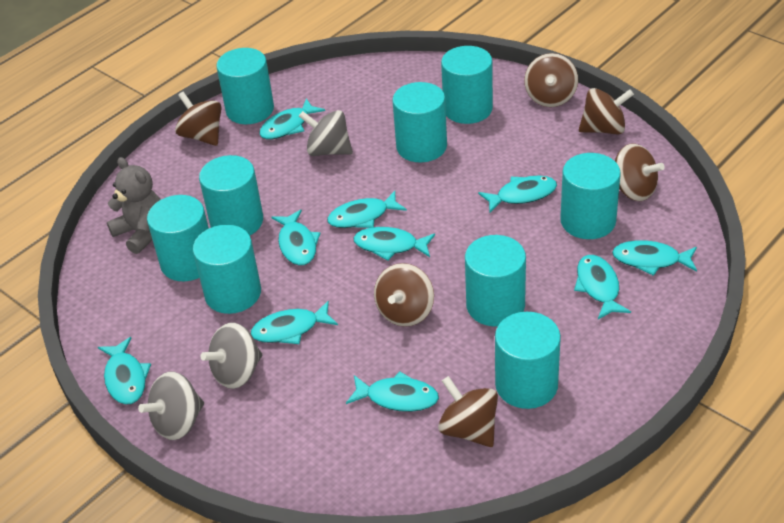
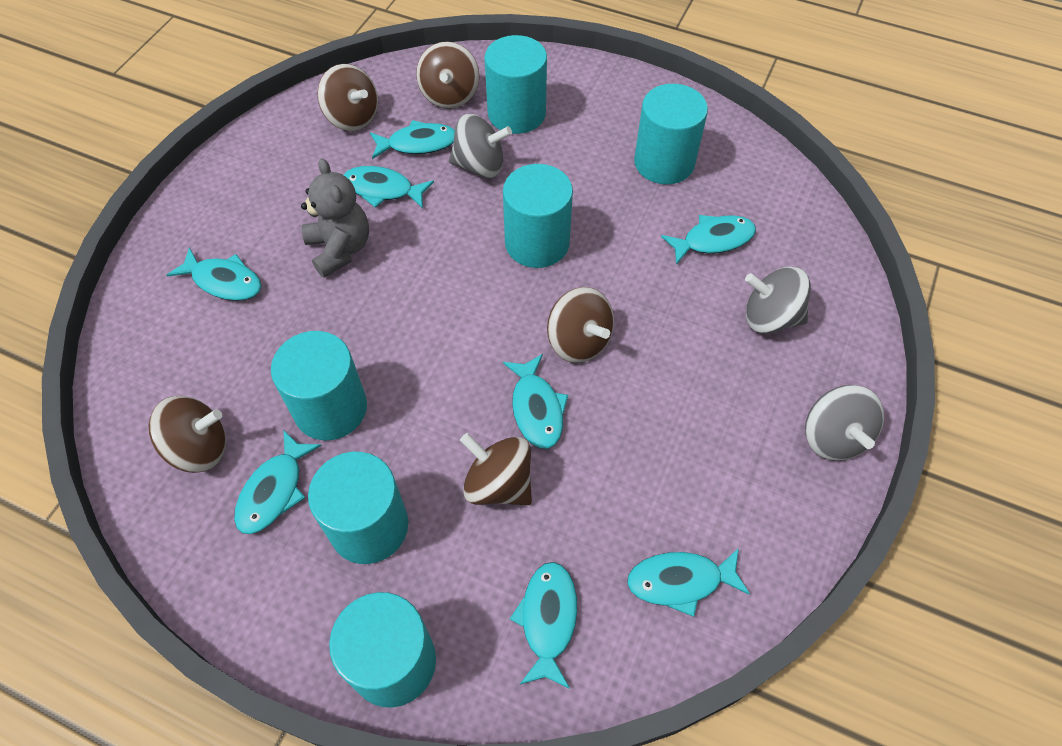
brown spinning top: 6 -> 5
turquoise cylinder: 9 -> 6
turquoise fish: 10 -> 8

